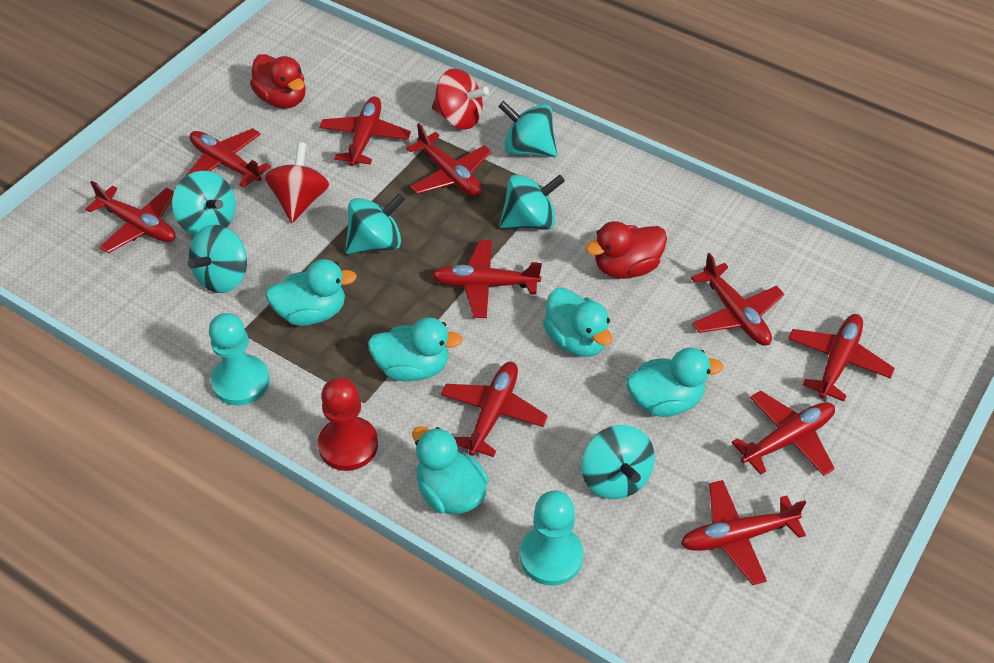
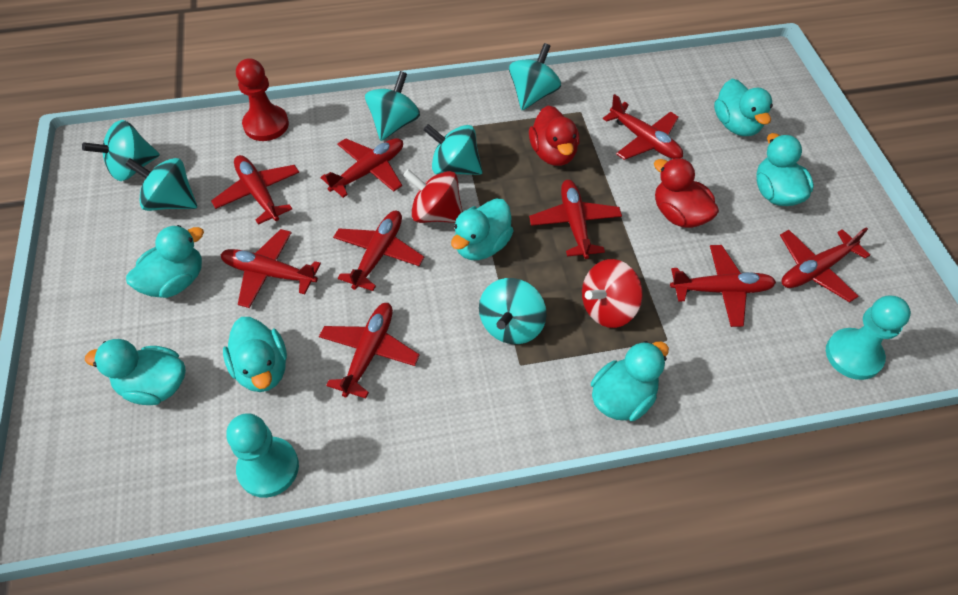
red plane: 10 -> 9
turquoise duck: 5 -> 7

